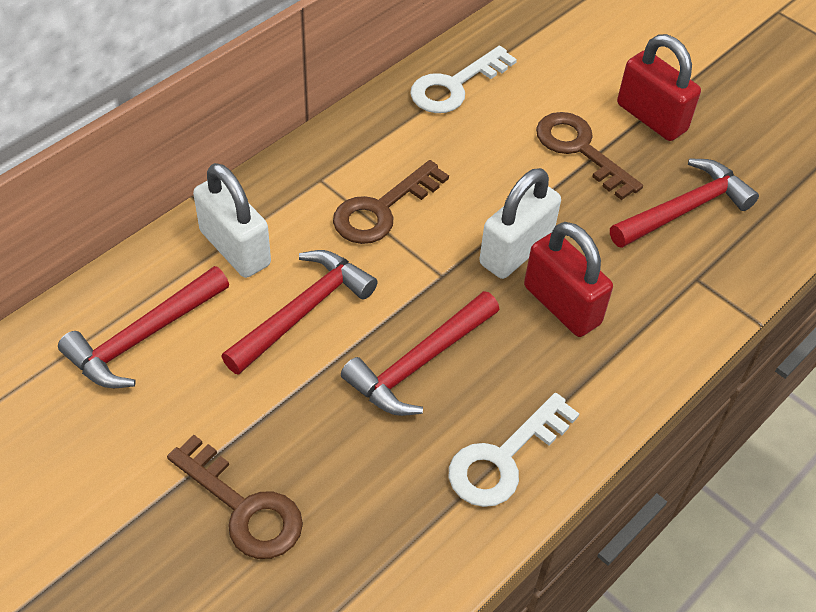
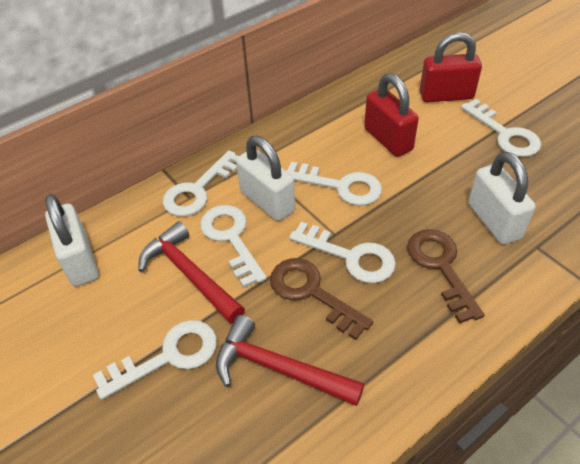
brown key: 3 -> 2
red hammer: 4 -> 2
white key: 2 -> 6
white padlock: 2 -> 3

